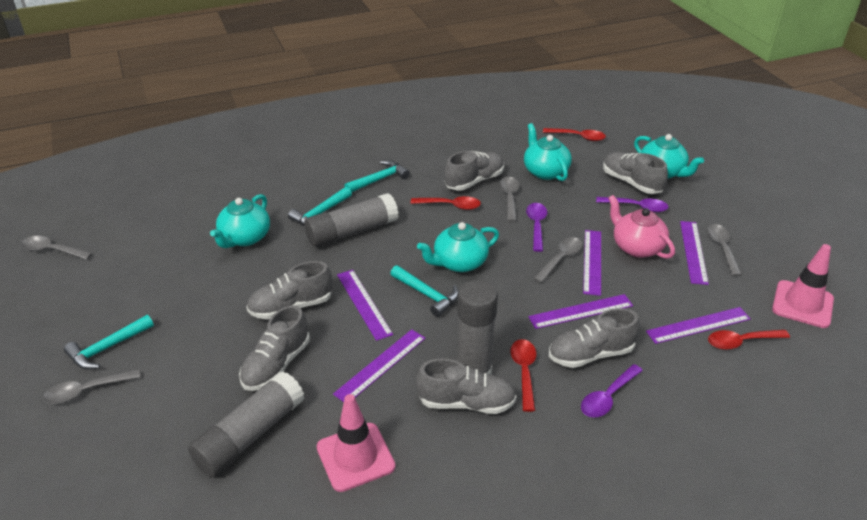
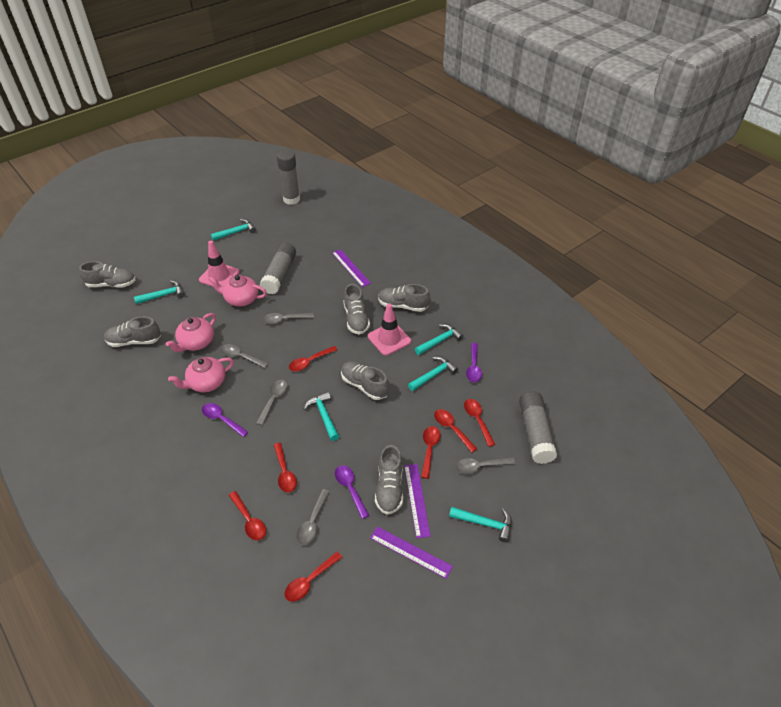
pink teapot: 1 -> 3
purple ruler: 6 -> 3
red spoon: 4 -> 7
turquoise hammer: 4 -> 6
turquoise teapot: 4 -> 0

